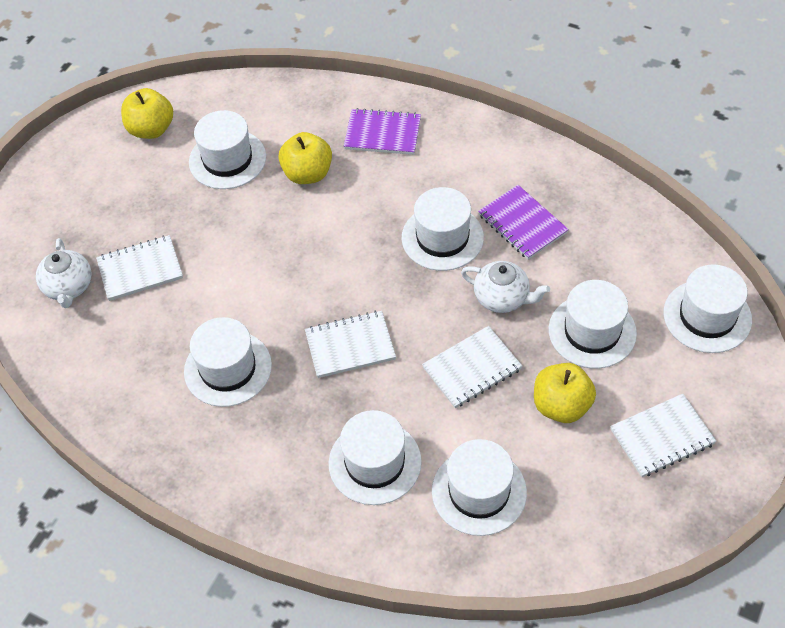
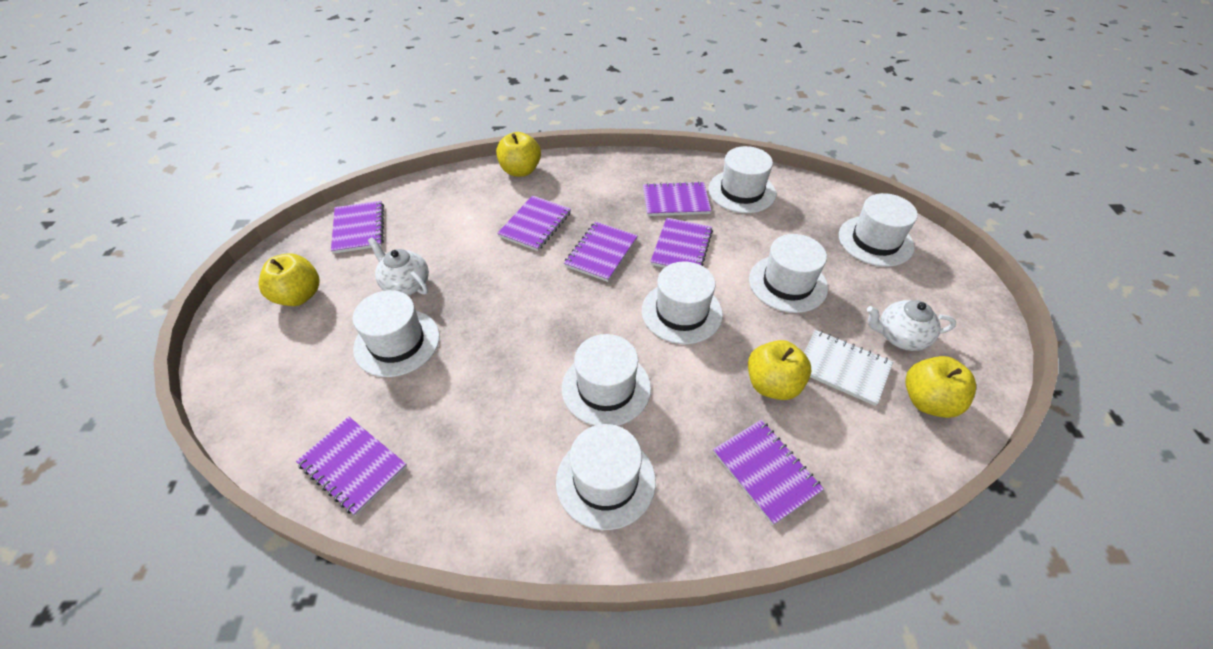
purple notebook: 2 -> 7
white notebook: 4 -> 1
yellow apple: 3 -> 4

